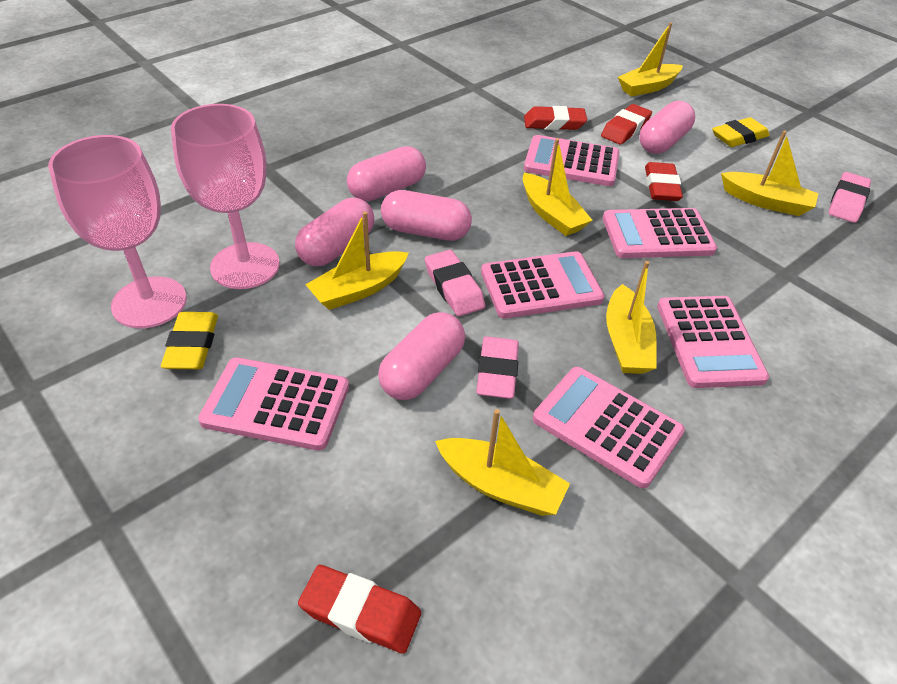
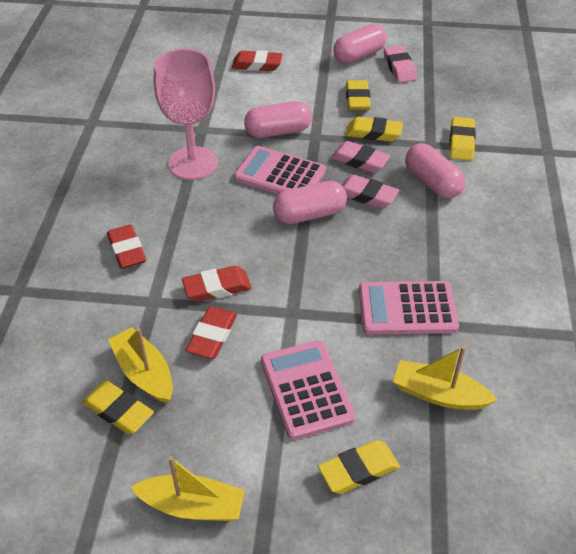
pink calculator: 6 -> 3
pink capsule: 5 -> 4
pink goblet: 2 -> 1
yellow boat: 6 -> 3
yellow eraser: 2 -> 5

